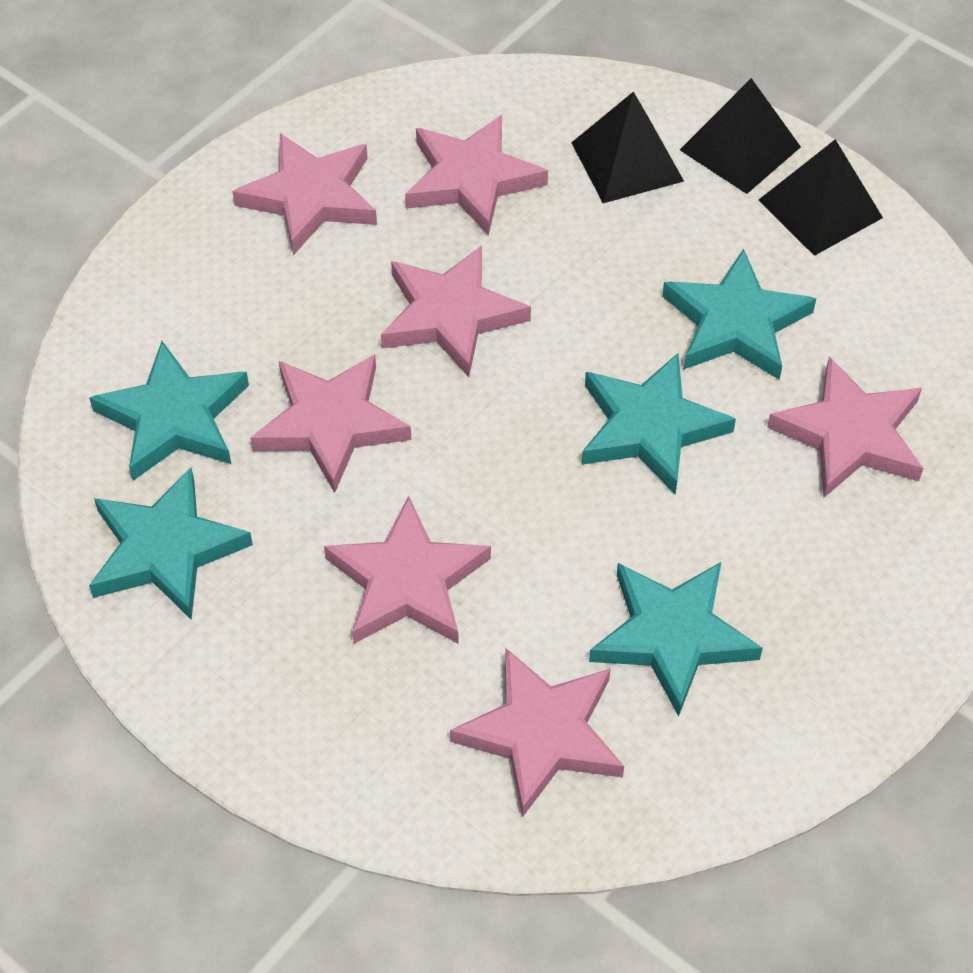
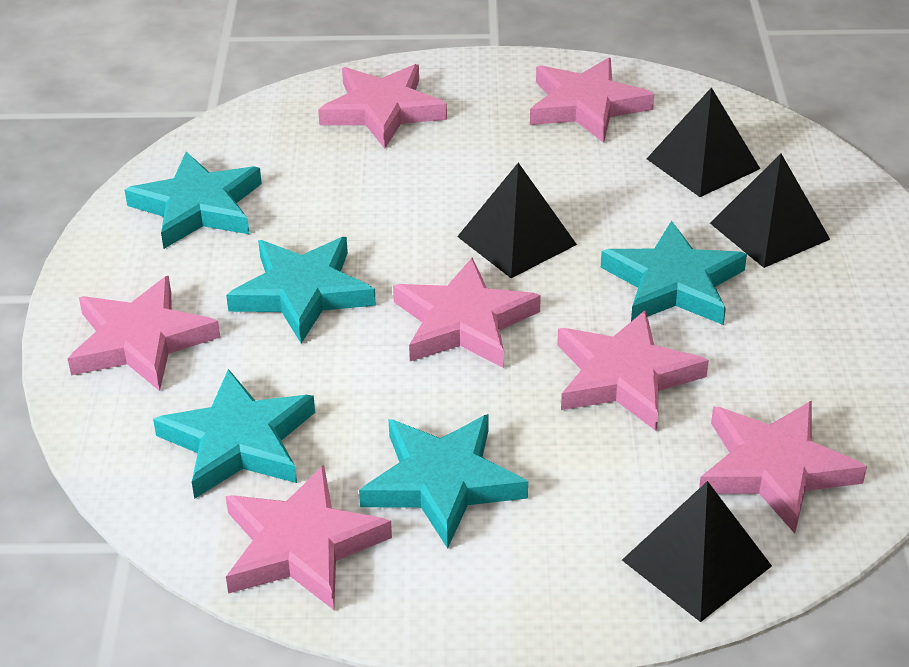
black pyramid: 3 -> 4

